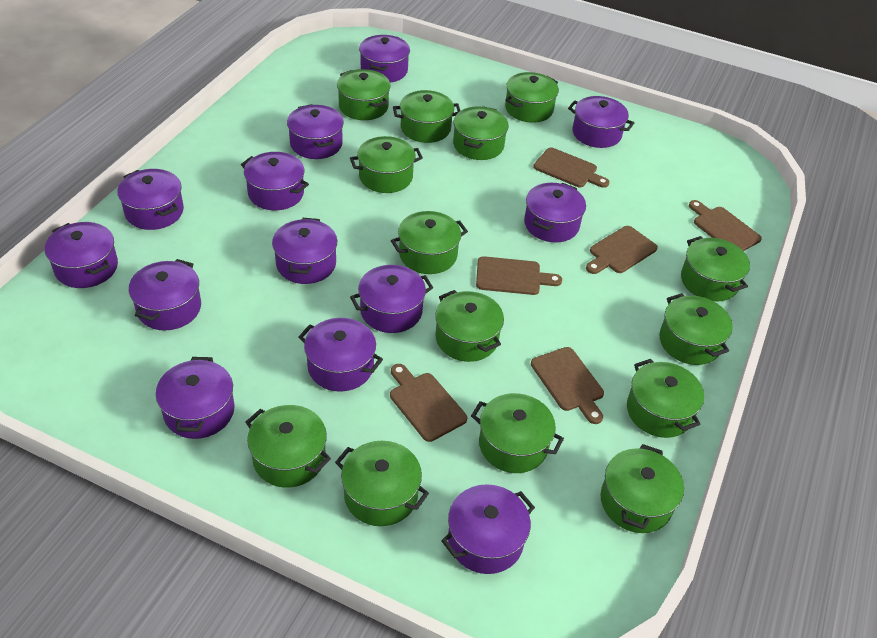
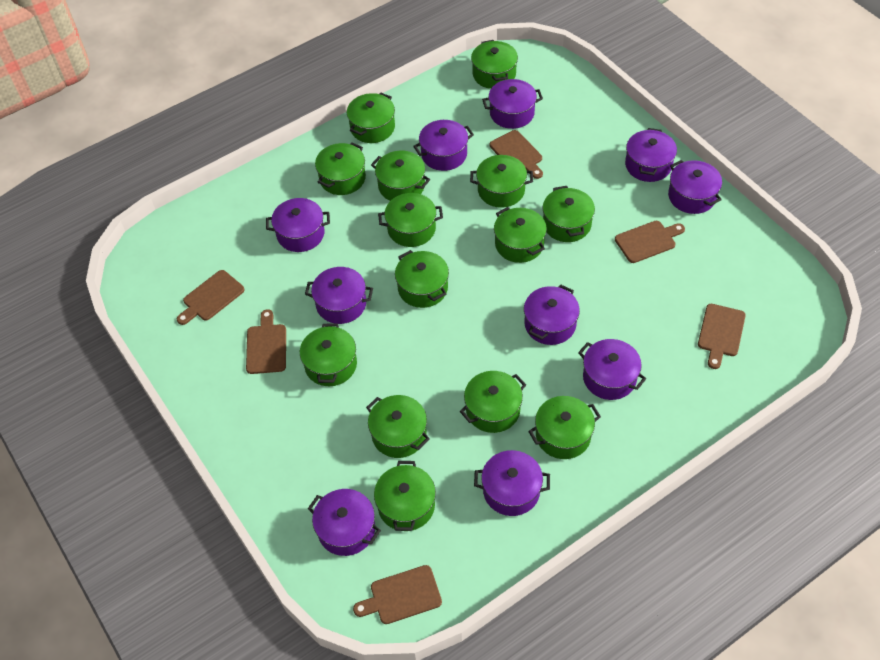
purple pot: 13 -> 10

